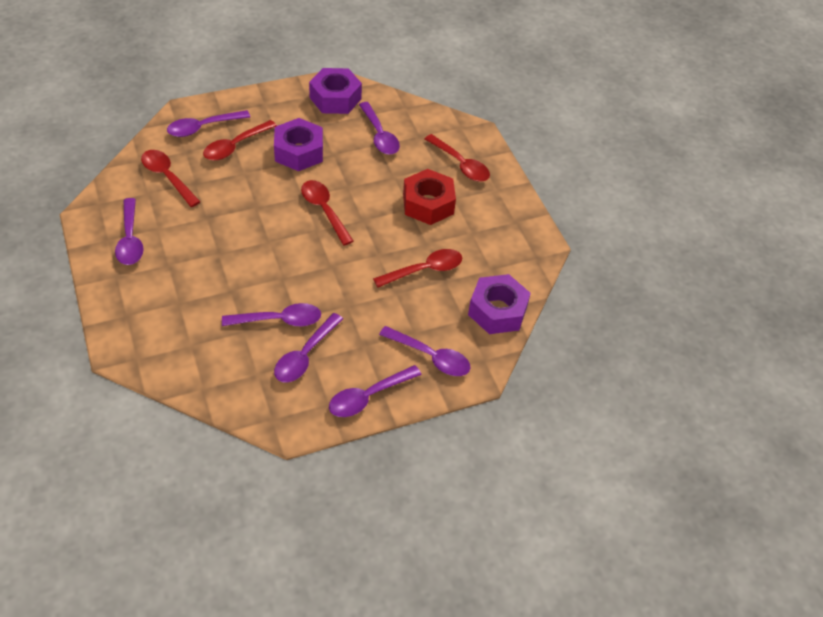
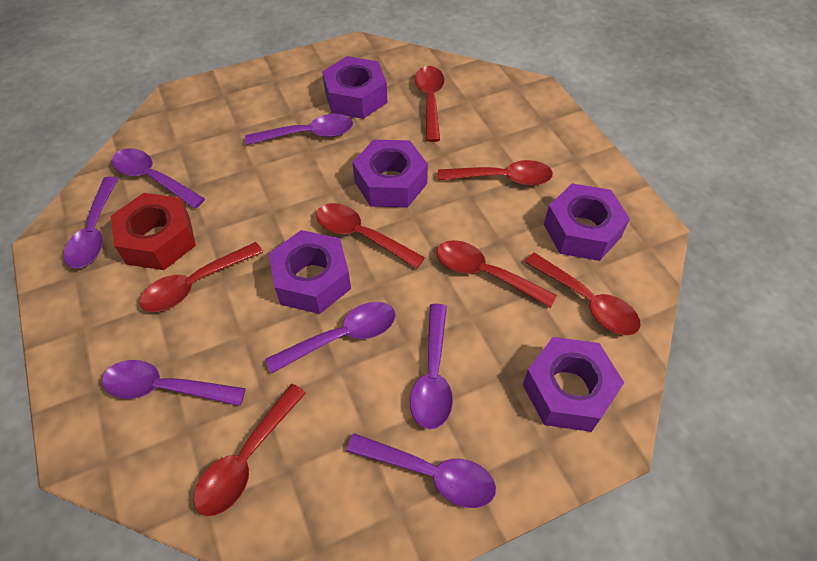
purple nut: 3 -> 5
red spoon: 5 -> 7

